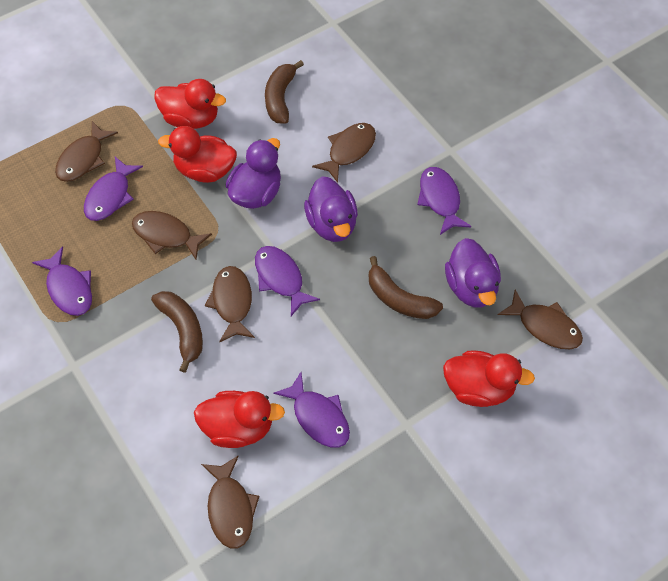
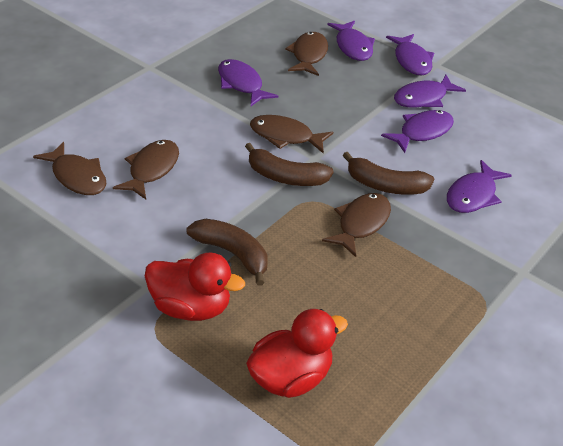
brown fish: 6 -> 5
purple duck: 3 -> 0
purple fish: 5 -> 6
red duck: 4 -> 2

